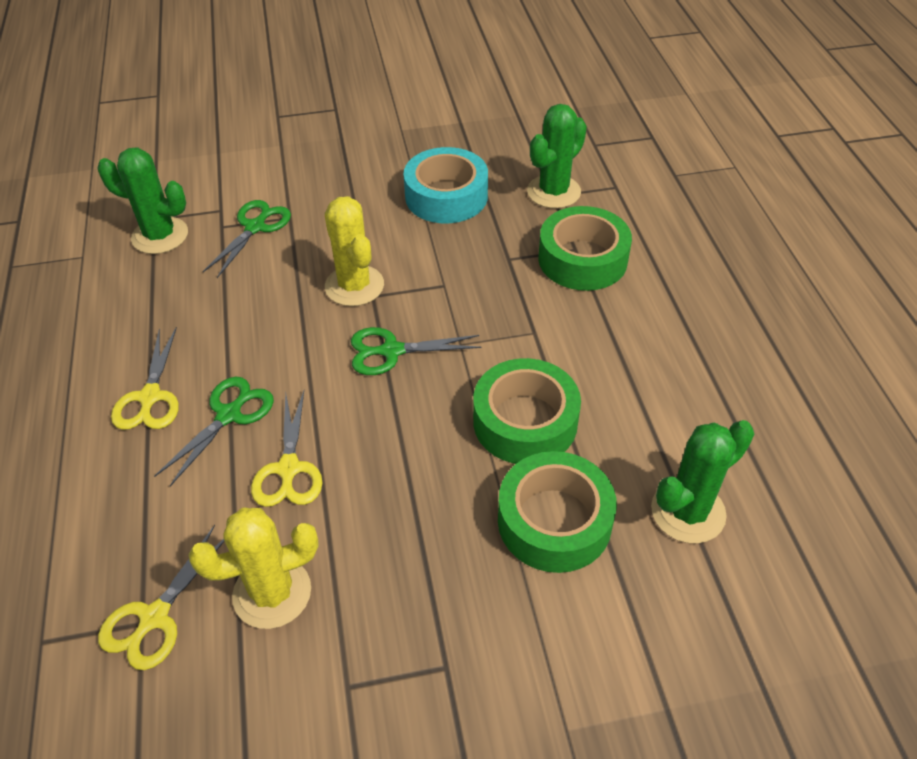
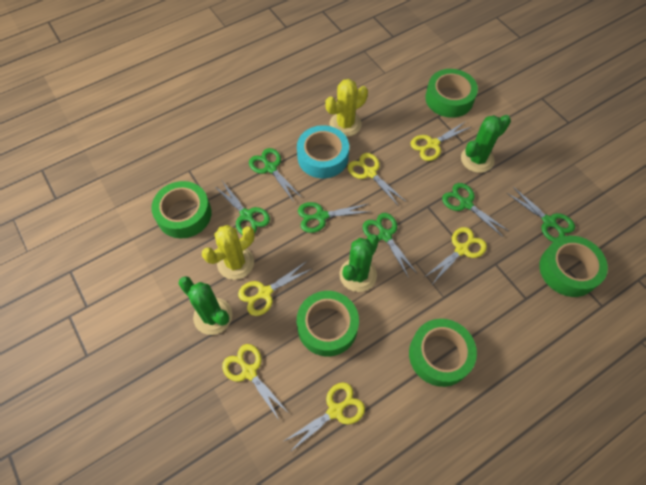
green scissors: 3 -> 6
green tape: 3 -> 5
yellow scissors: 3 -> 6

